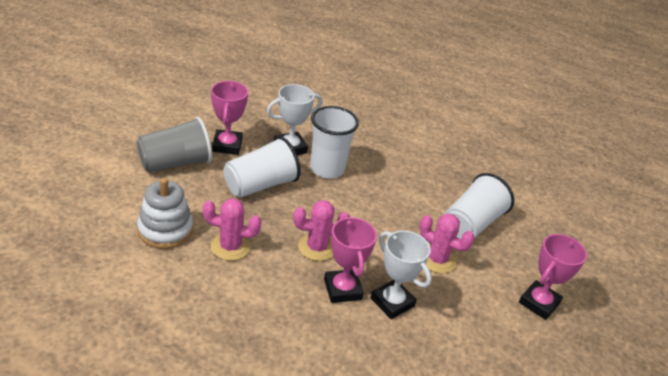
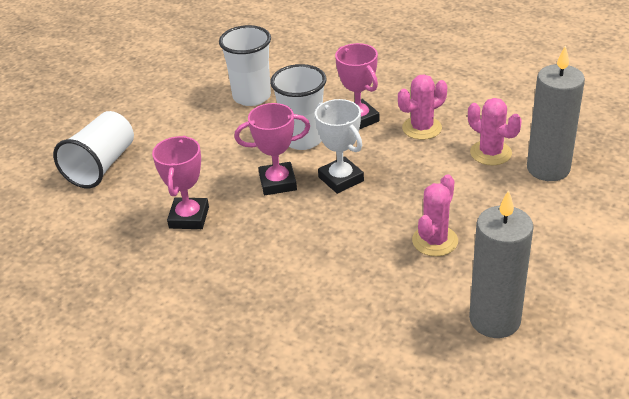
grey candle: 0 -> 2
grey cup: 1 -> 0
white stacking toy: 1 -> 0
white trophy: 2 -> 1

